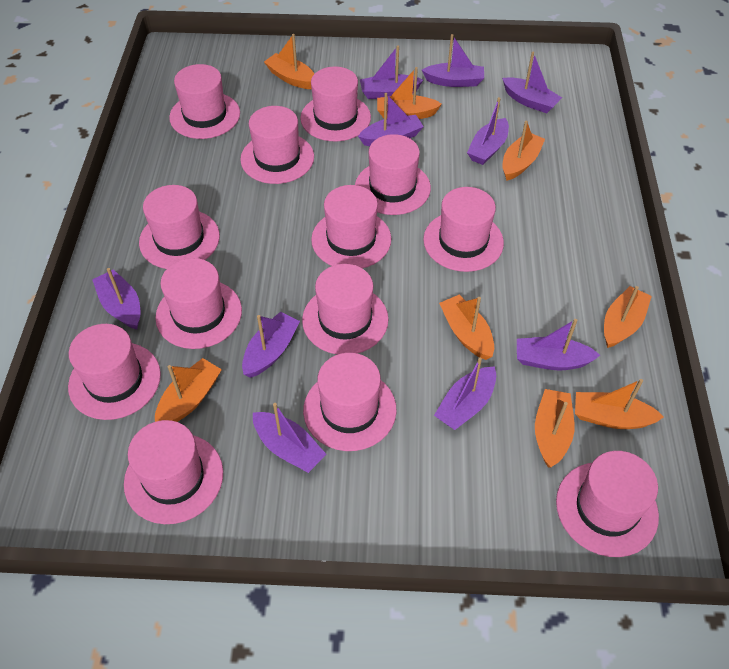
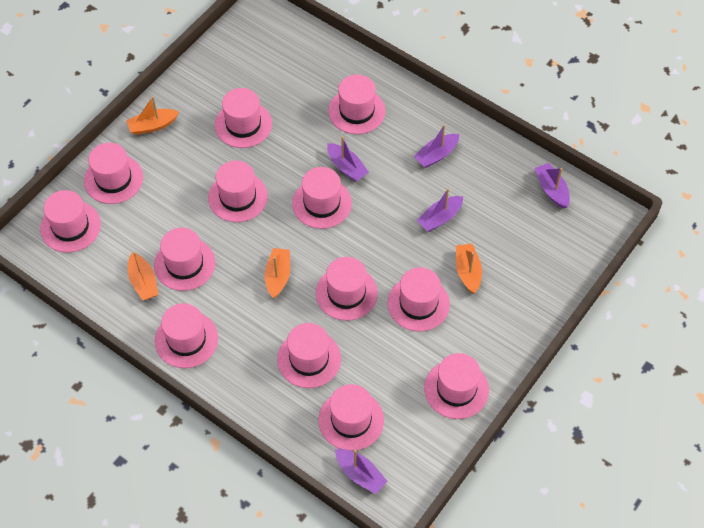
orange boat: 8 -> 4
purple boat: 10 -> 5

